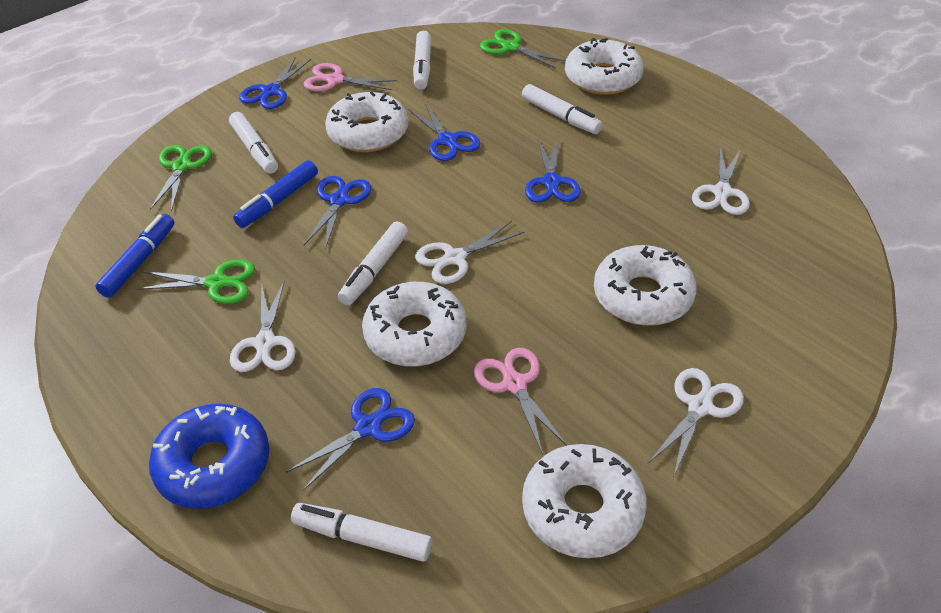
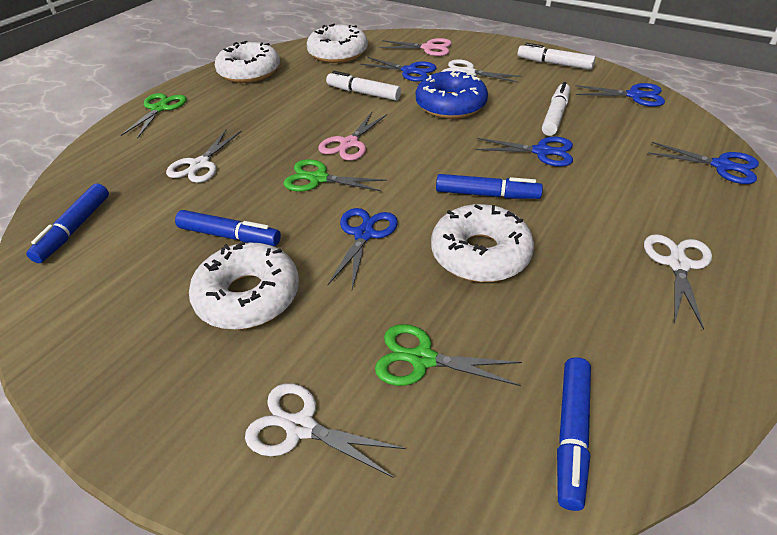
blue marker: 2 -> 4
white donut: 5 -> 4
white marker: 5 -> 3

